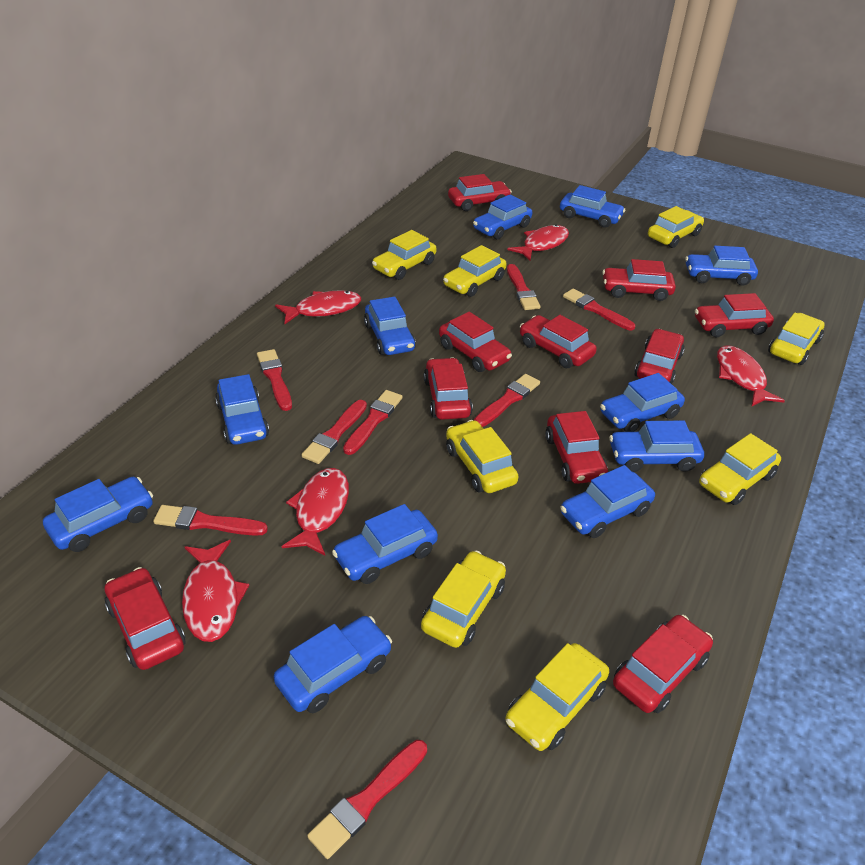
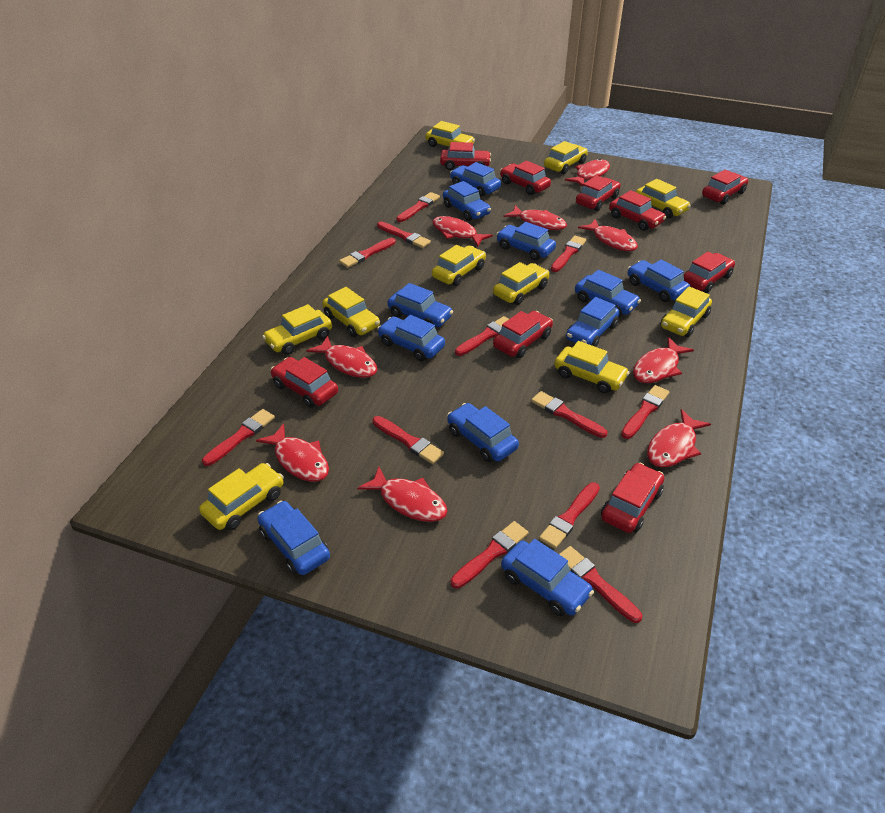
red brush: 8 -> 12
red car: 10 -> 9
red fish: 5 -> 9
yellow car: 8 -> 10

